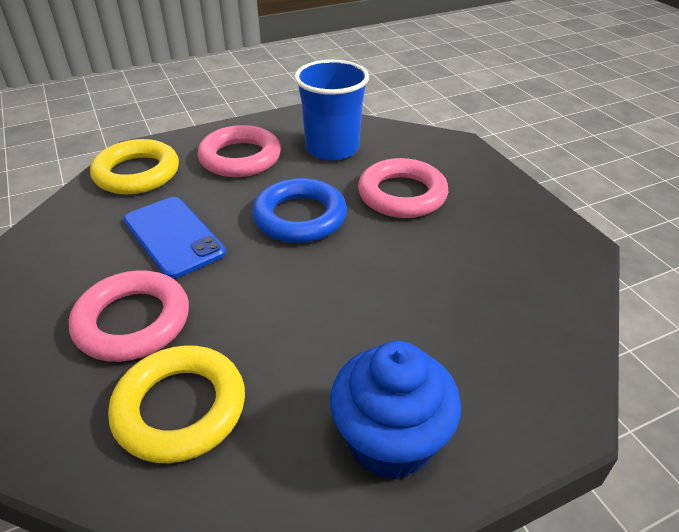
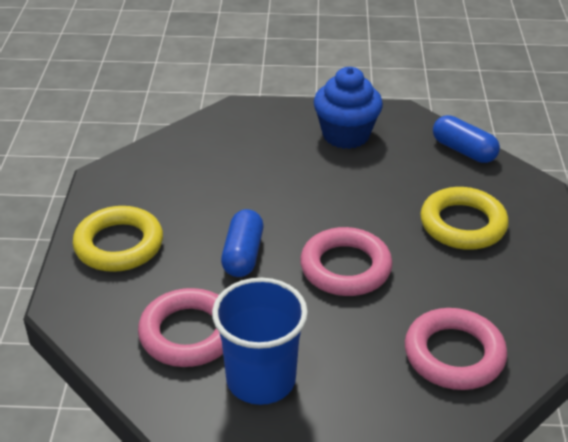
blue capsule: 0 -> 2
blue phone: 1 -> 0
blue ring: 1 -> 0

